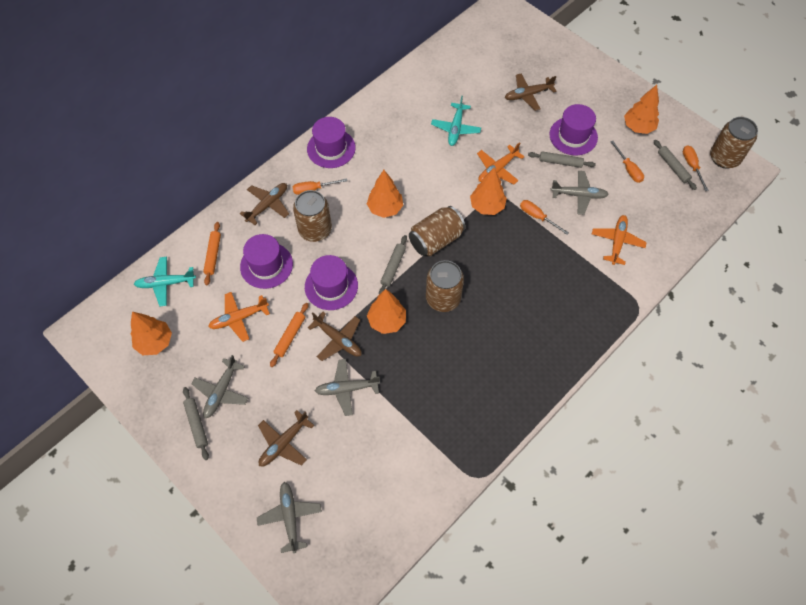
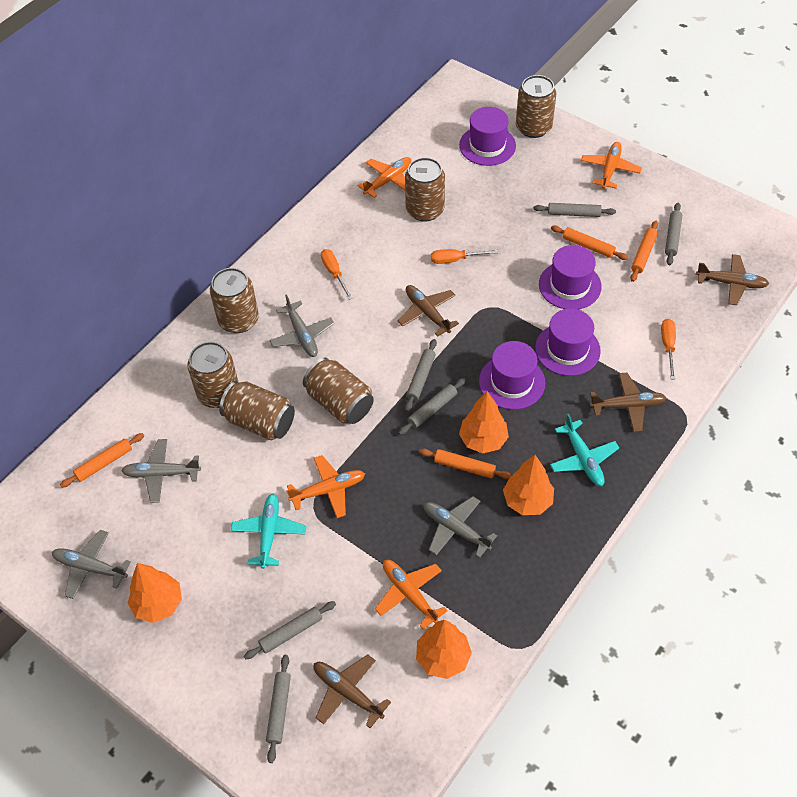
brown can: 4 -> 6
grey rolling pin: 4 -> 6
orange plane: 3 -> 4
orange rolling pin: 2 -> 4
orange screwdriver: 4 -> 3
orange tree: 5 -> 4

